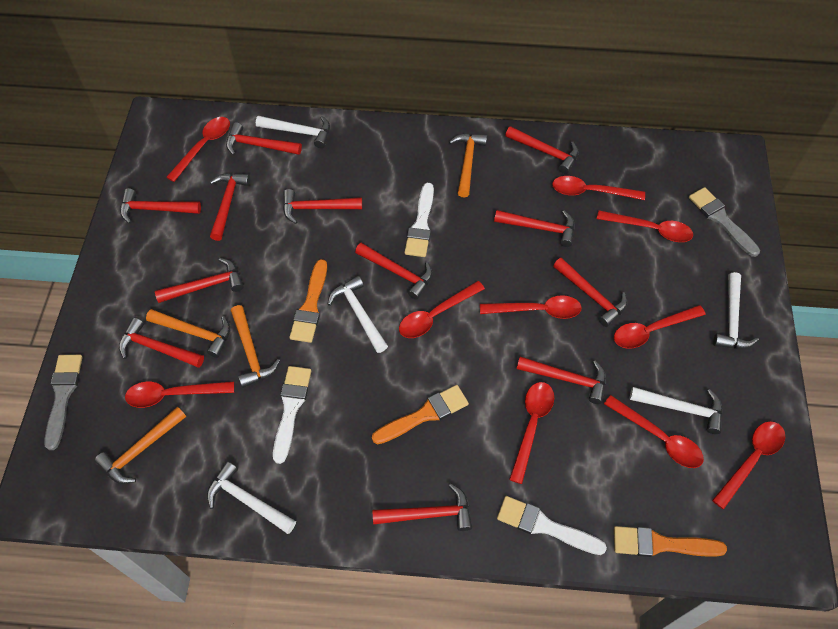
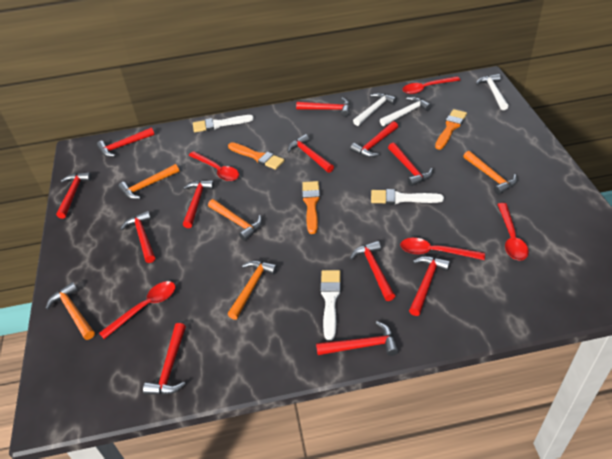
grey brush: 2 -> 0
orange hammer: 4 -> 5
red spoon: 10 -> 5
white hammer: 5 -> 3

